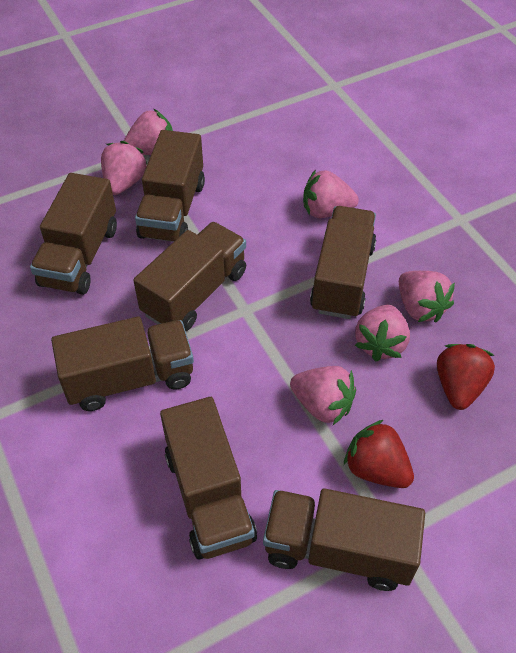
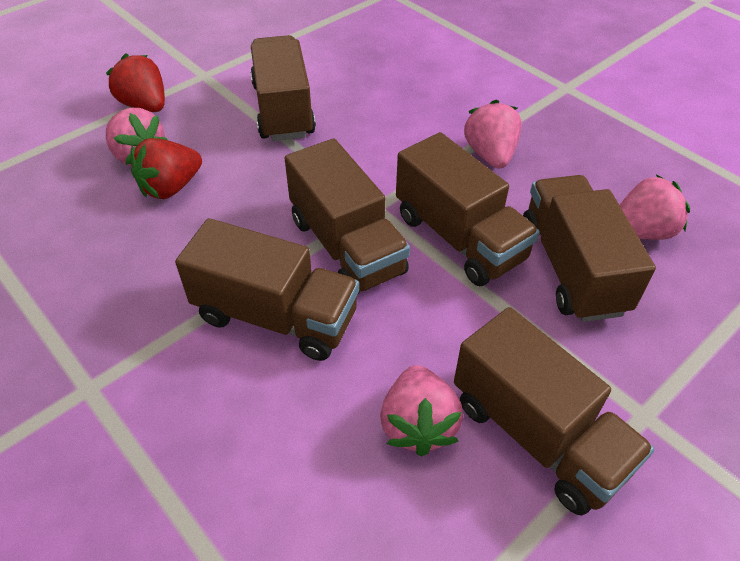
brown truck: 7 -> 6
pink strawberry: 6 -> 4

